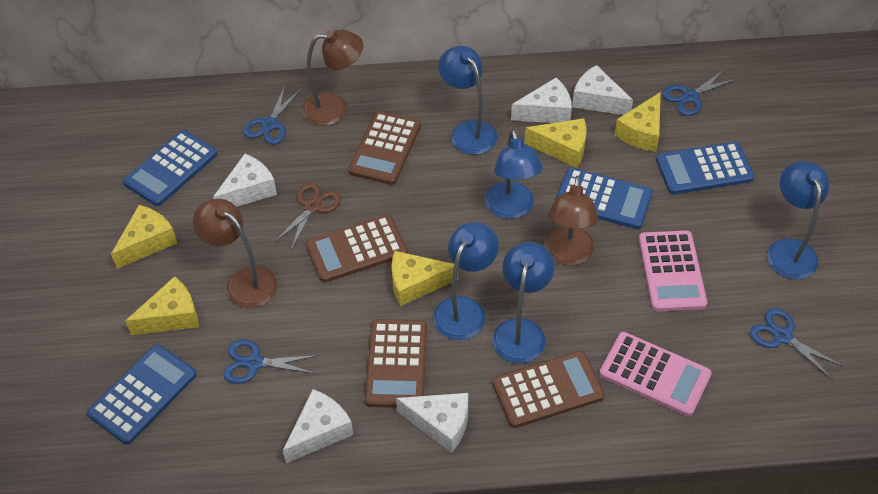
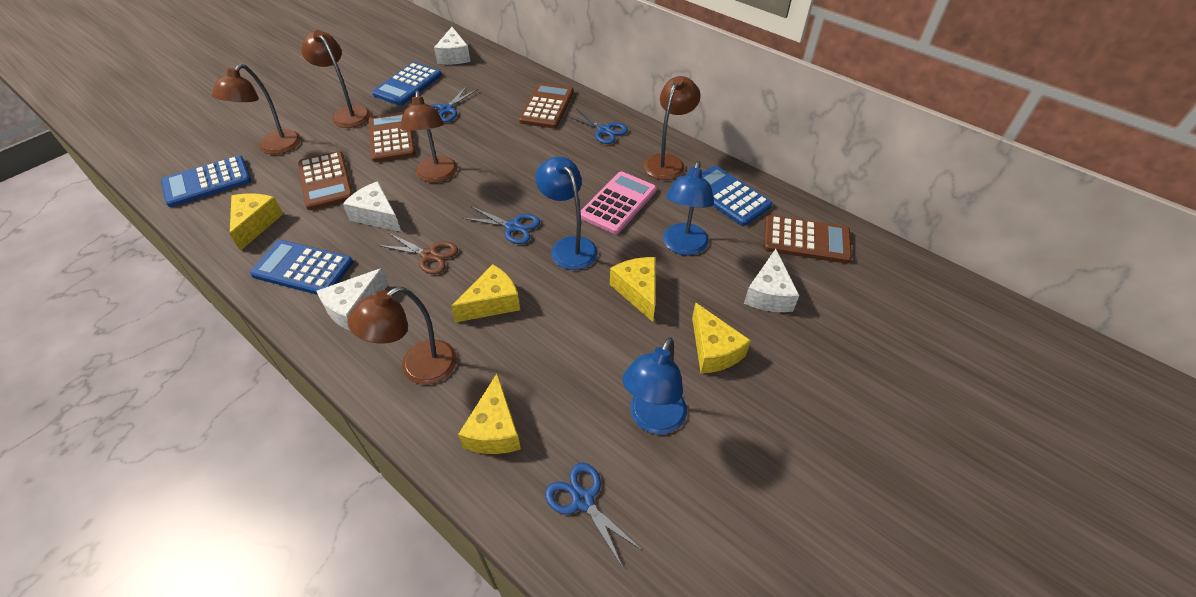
blue lamp: 5 -> 3
brown lamp: 3 -> 5
pink calculator: 2 -> 1
white cheese: 5 -> 4

